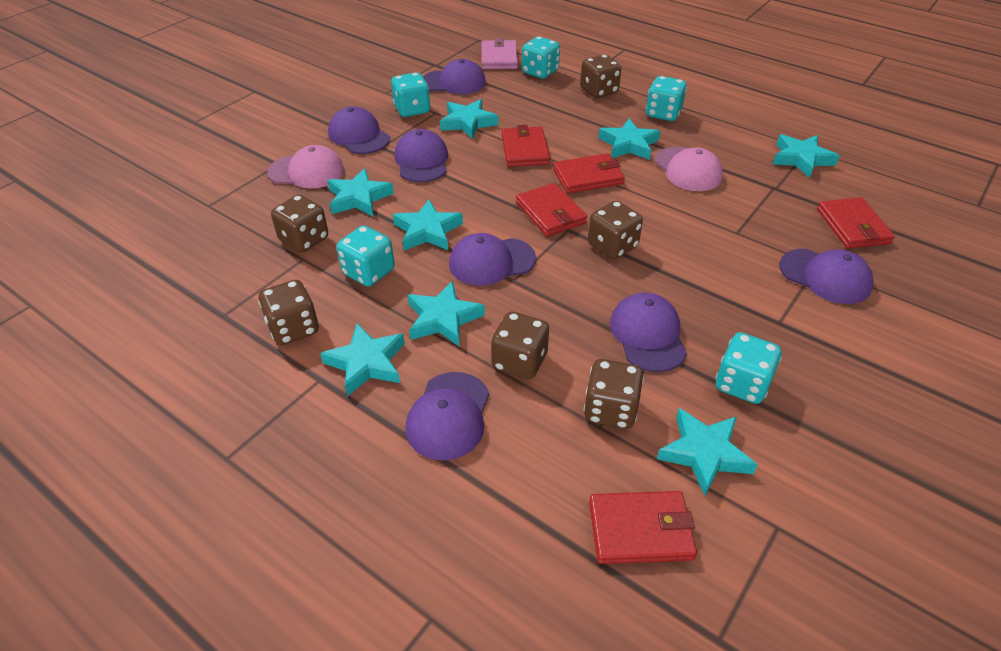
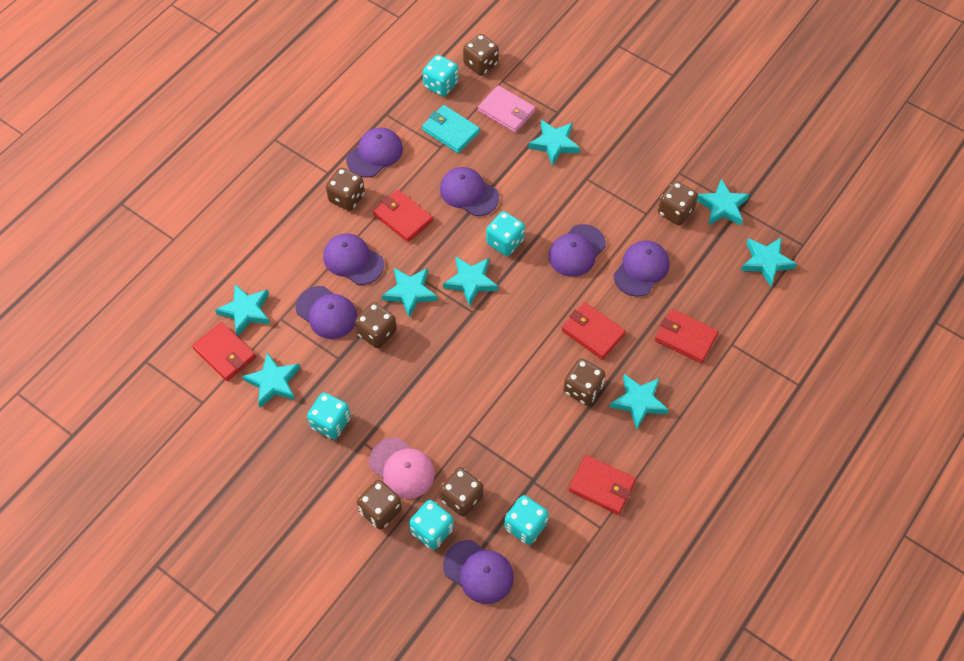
brown dice: 6 -> 7
pink cap: 2 -> 1
turquoise wallet: 0 -> 1

